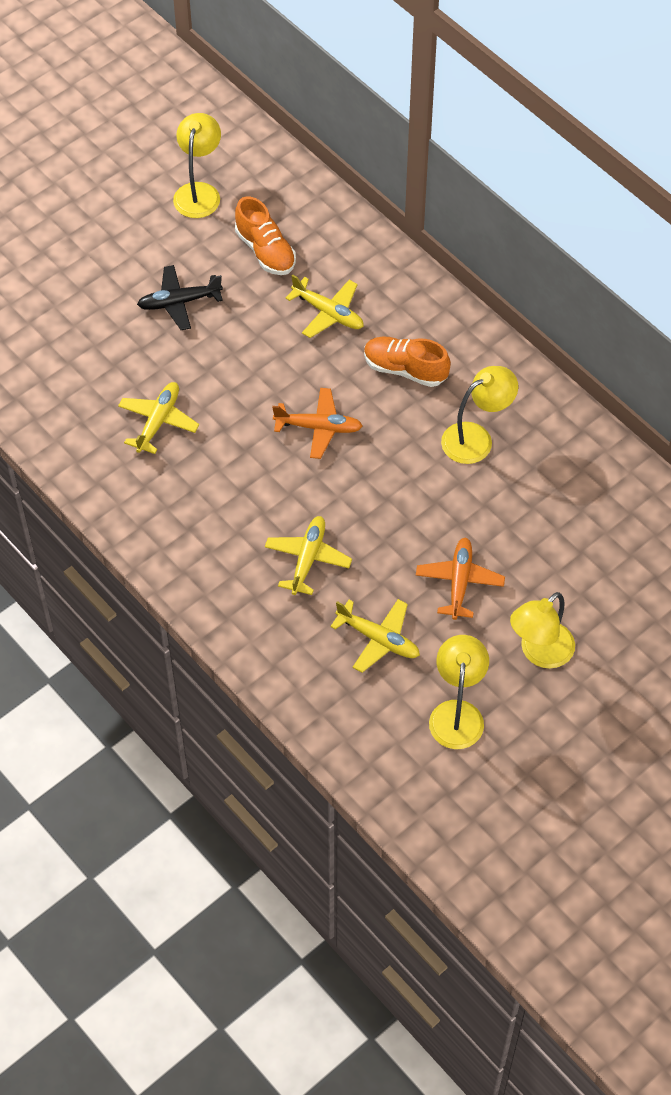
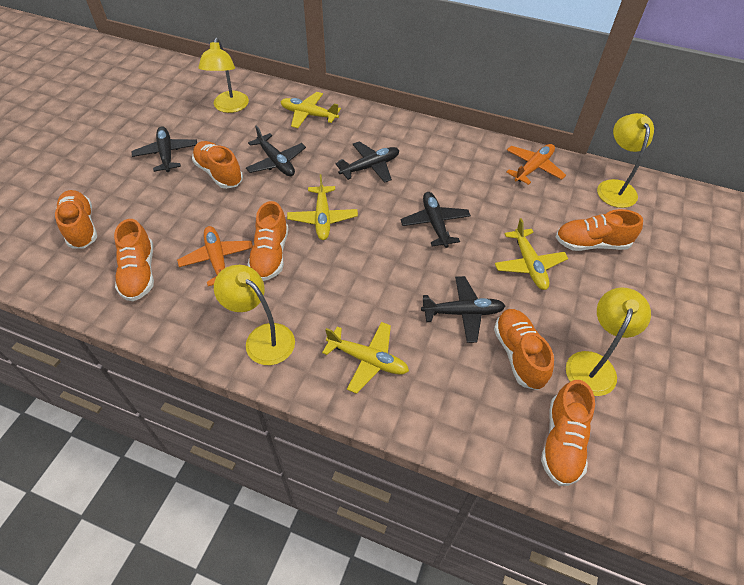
black plane: 1 -> 5
orange shoe: 2 -> 7

